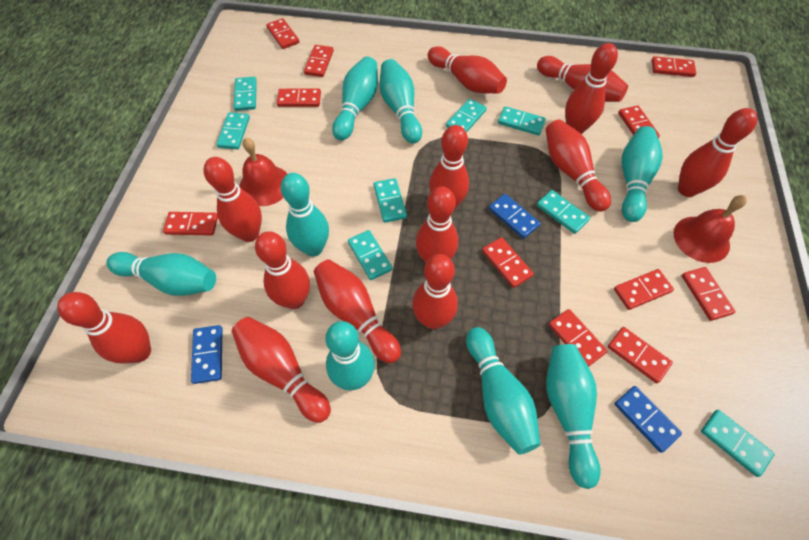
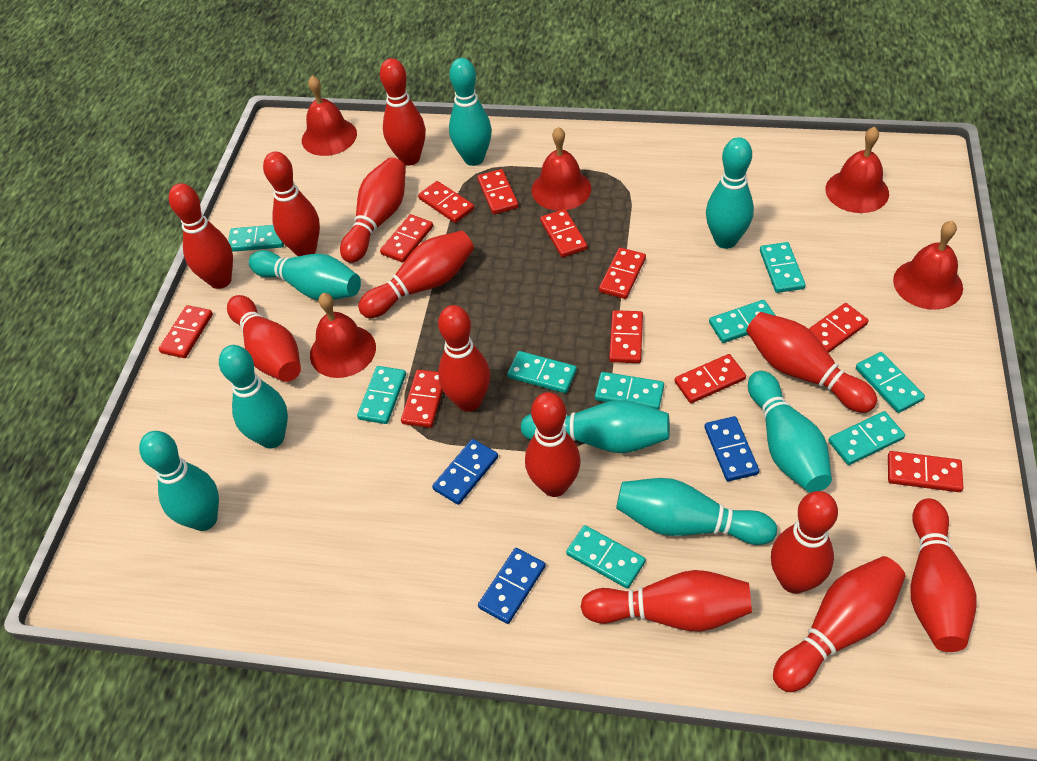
red bell: 2 -> 5
turquoise domino: 8 -> 9

